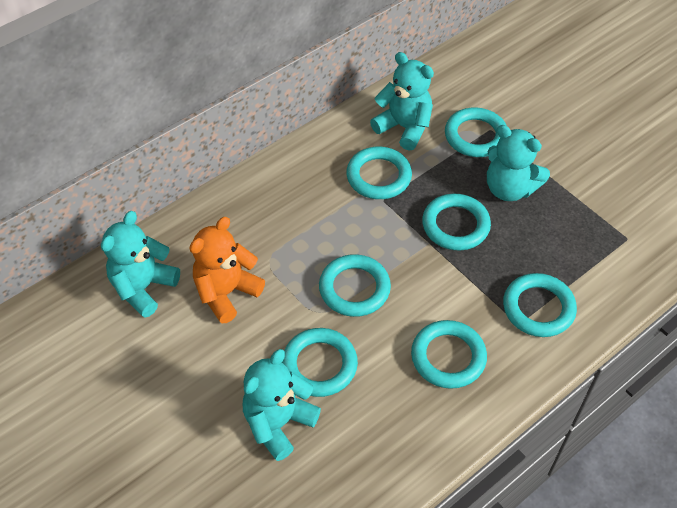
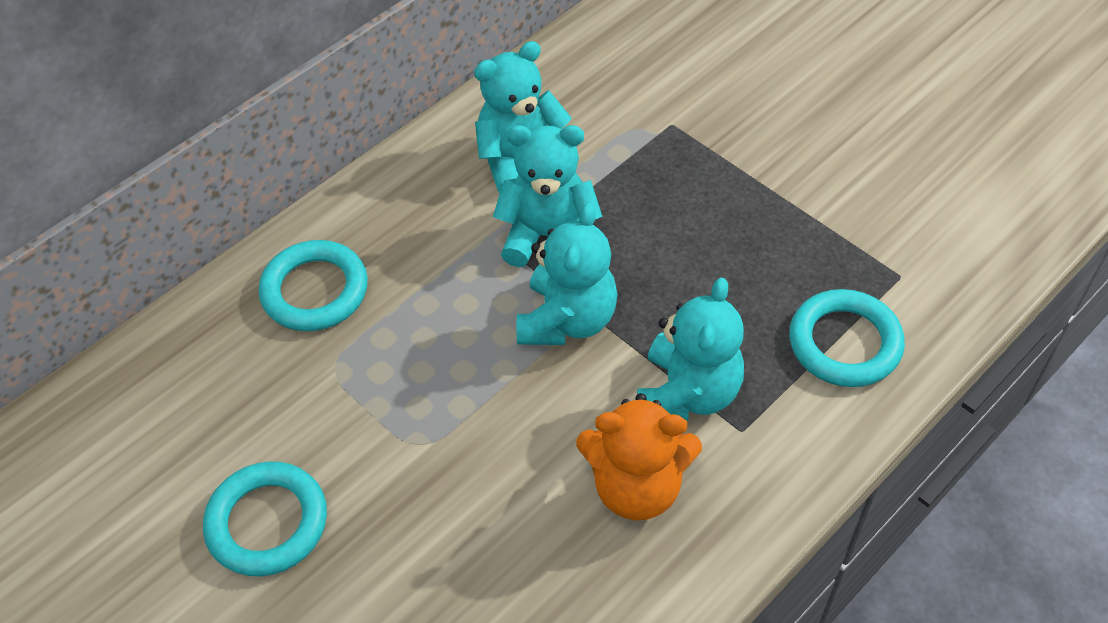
turquoise ring: 7 -> 3

